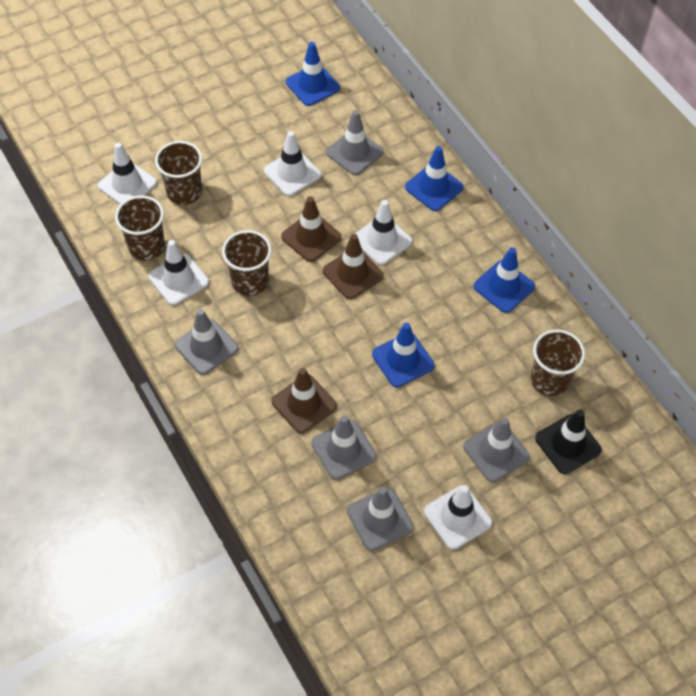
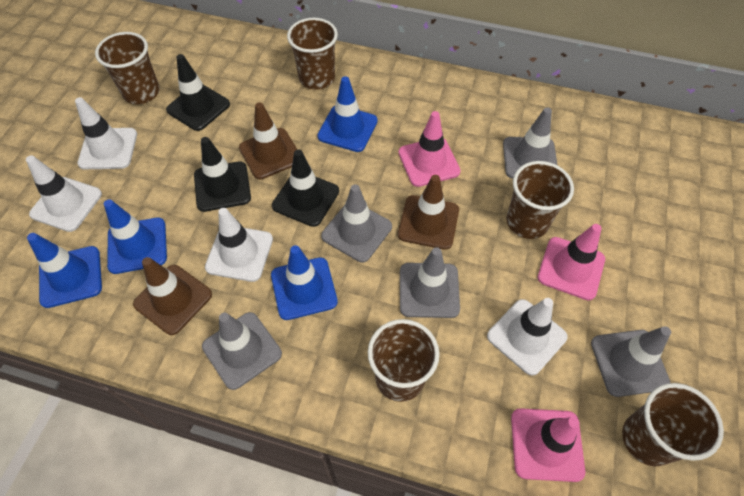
black traffic cone: 1 -> 3
brown cup: 4 -> 5
pink traffic cone: 0 -> 3
white traffic cone: 5 -> 4

